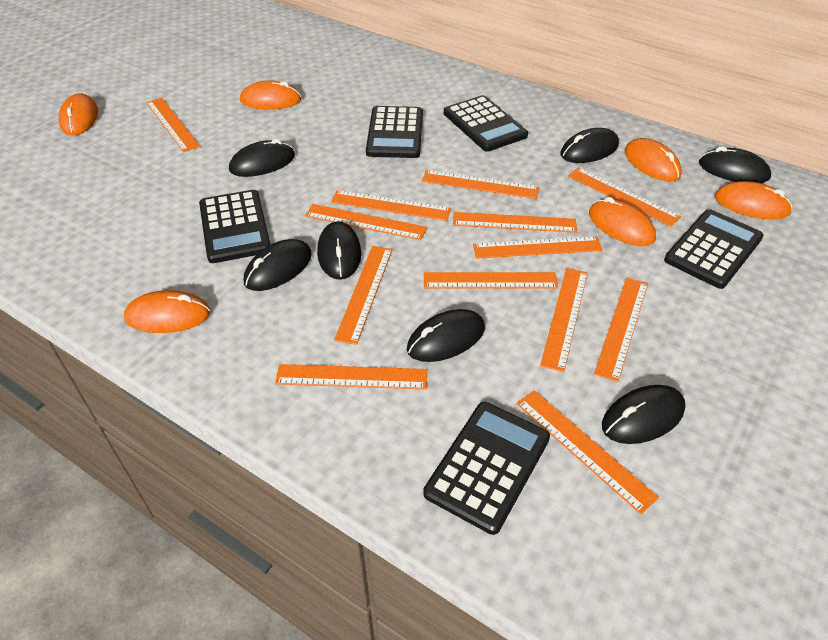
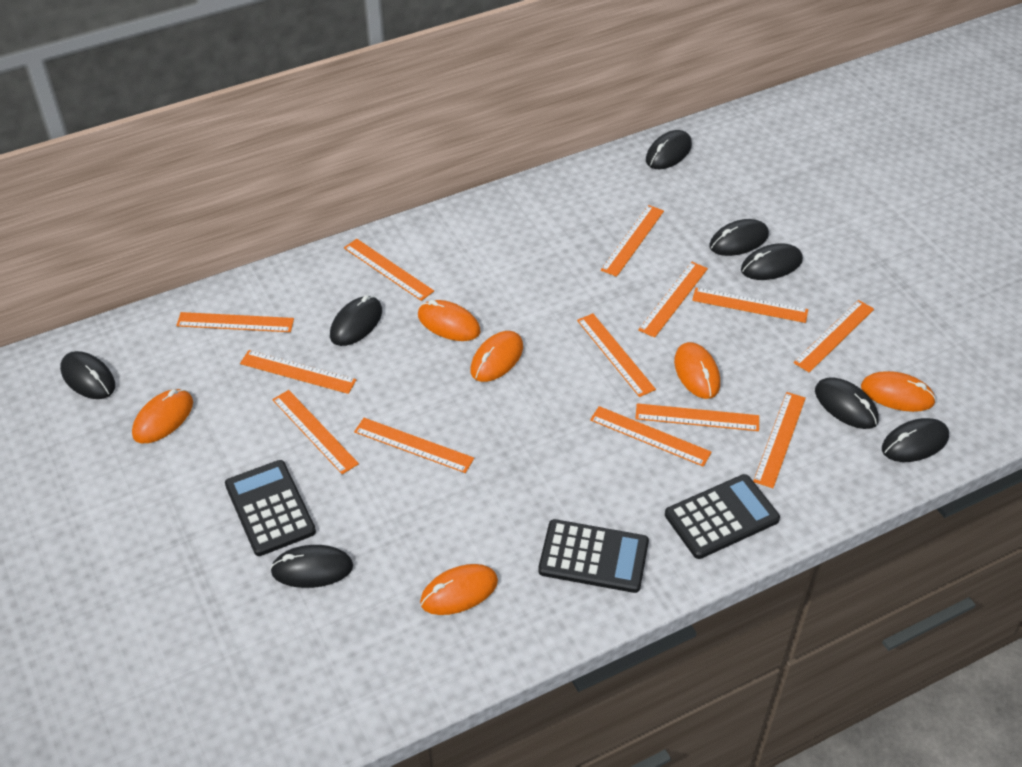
black calculator: 5 -> 3
black mouse: 7 -> 8

